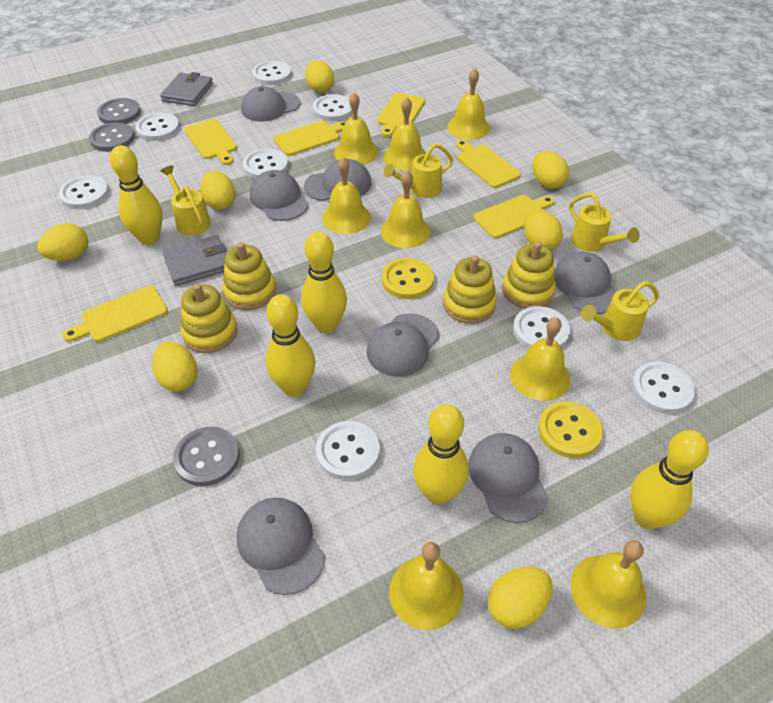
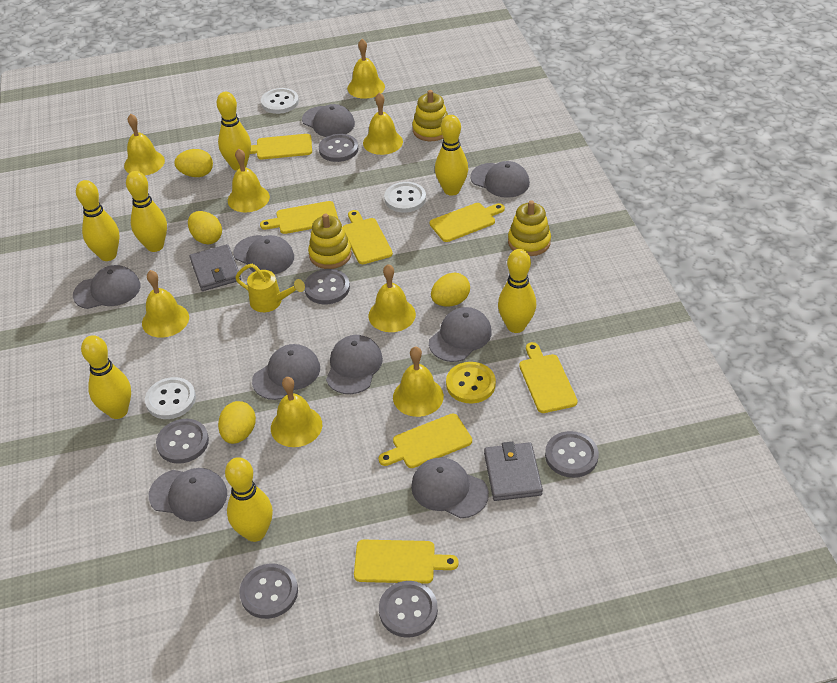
grey button: 3 -> 6
grey cap: 7 -> 9
white button: 8 -> 3
yellow bowling pin: 5 -> 7
yellow button: 2 -> 1
yellow cutting board: 6 -> 7
yellow egg: 7 -> 4
yellow stacking toy: 4 -> 3
yellow watering can: 4 -> 1

